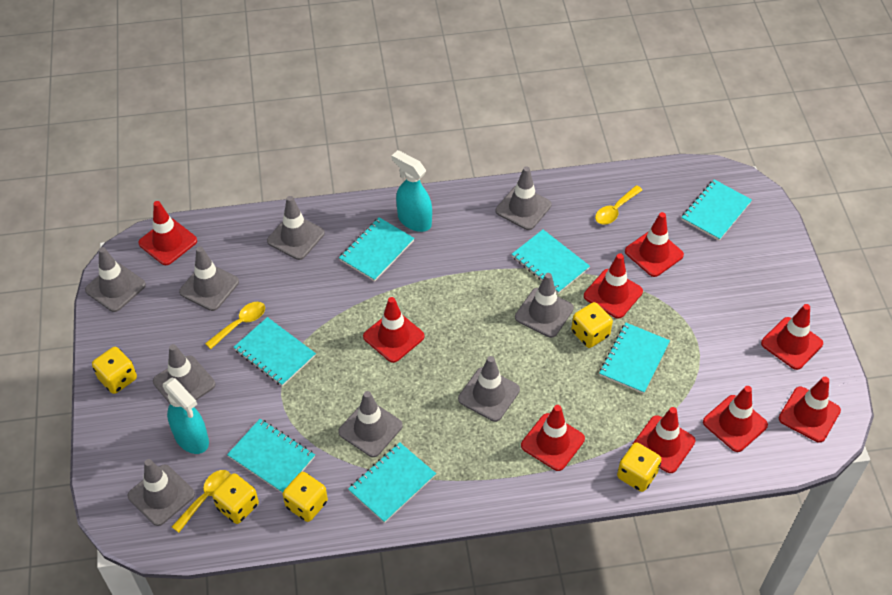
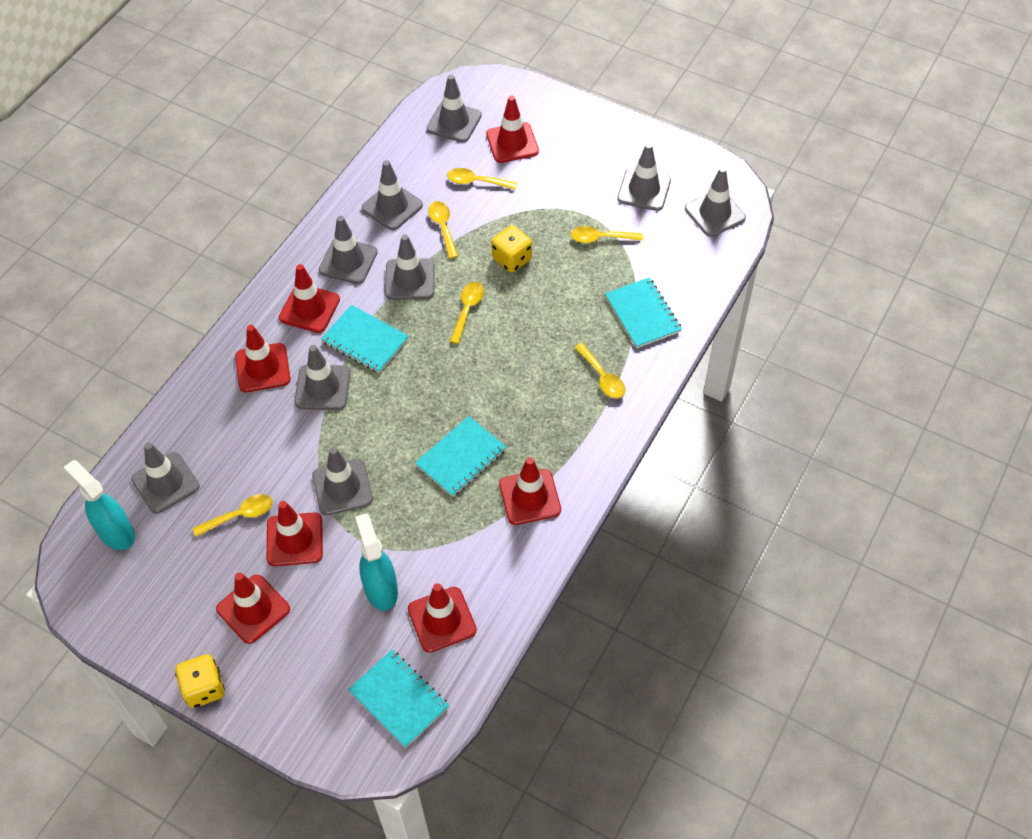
red traffic cone: 9 -> 7
turquoise notebook: 7 -> 4
yellow dice: 5 -> 2
yellow spoon: 3 -> 6

